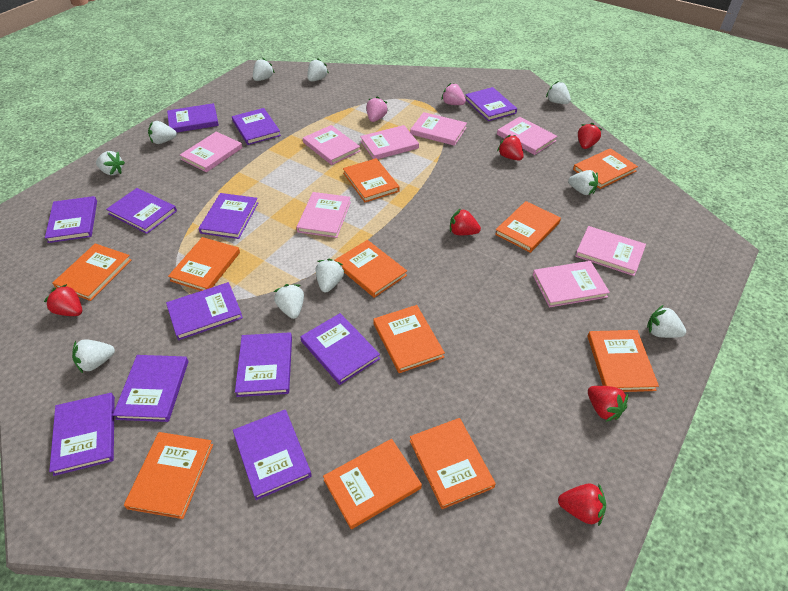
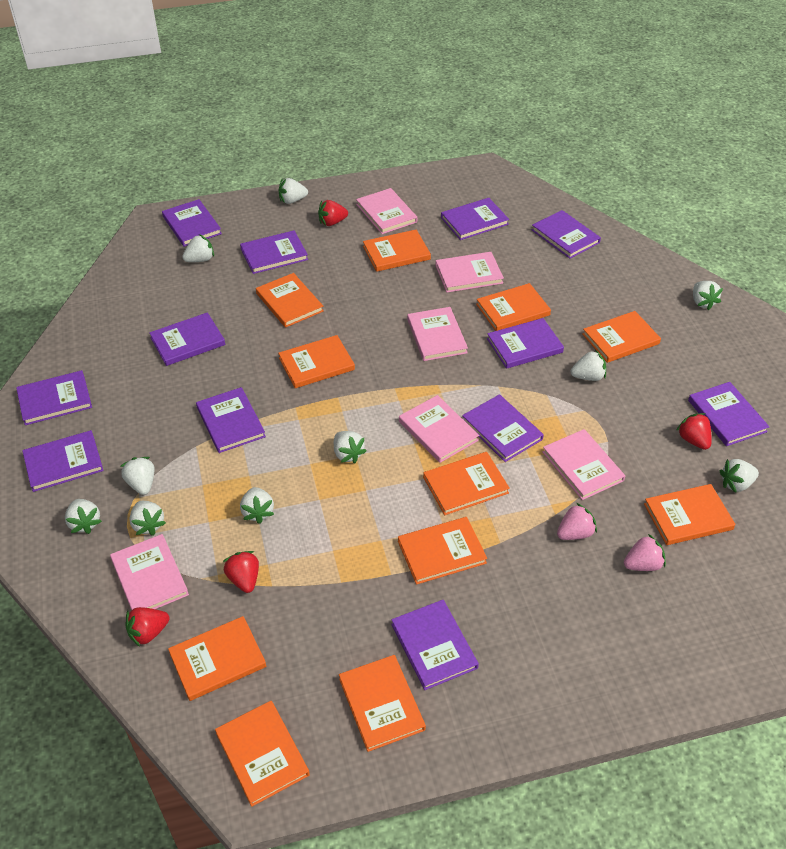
pink book: 8 -> 6
red strawberry: 6 -> 4

